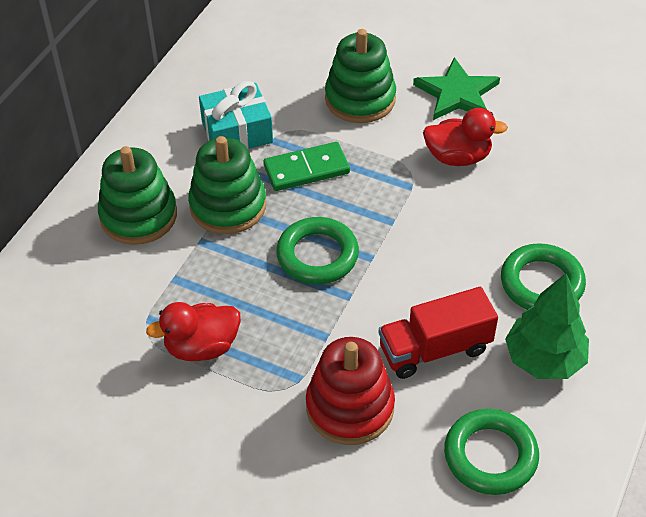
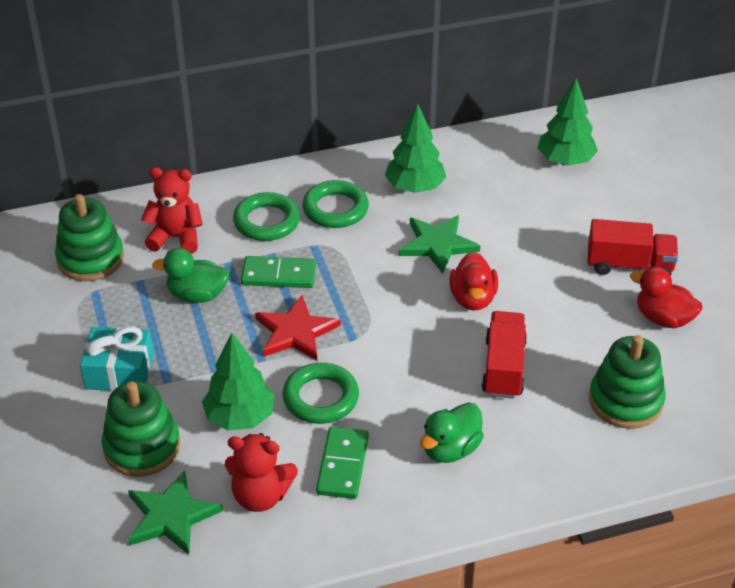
green domino: 1 -> 2
green duck: 0 -> 2
green star: 1 -> 2
green tree: 1 -> 3
red stacking toy: 1 -> 0
red star: 0 -> 1
red teddy bear: 0 -> 2
red truck: 1 -> 2

